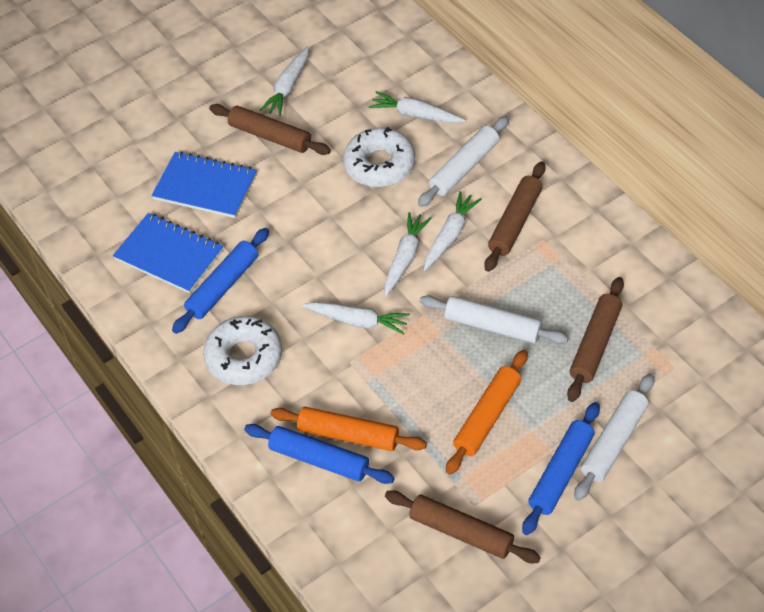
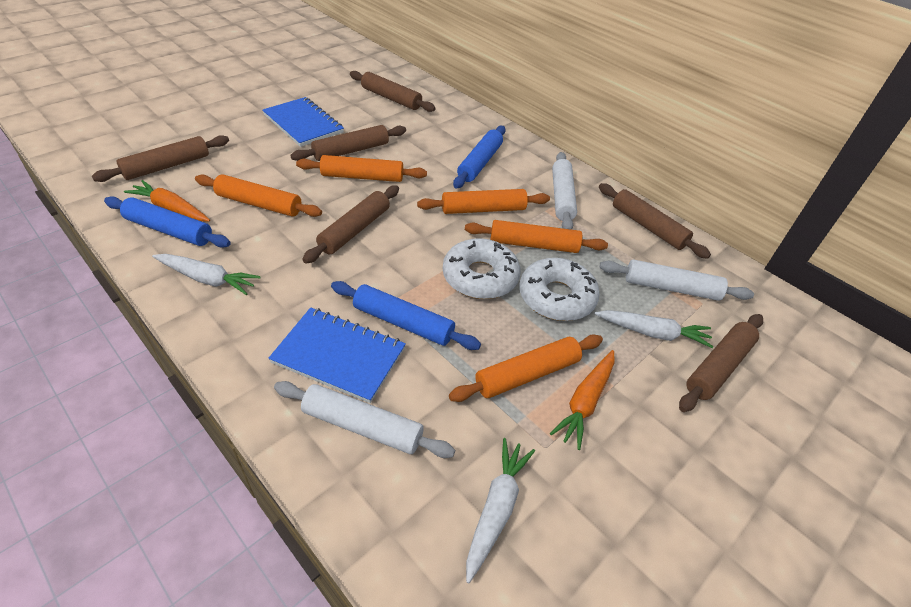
brown rolling pin: 4 -> 6
orange carrot: 0 -> 2
orange rolling pin: 2 -> 5
white carrot: 5 -> 3

